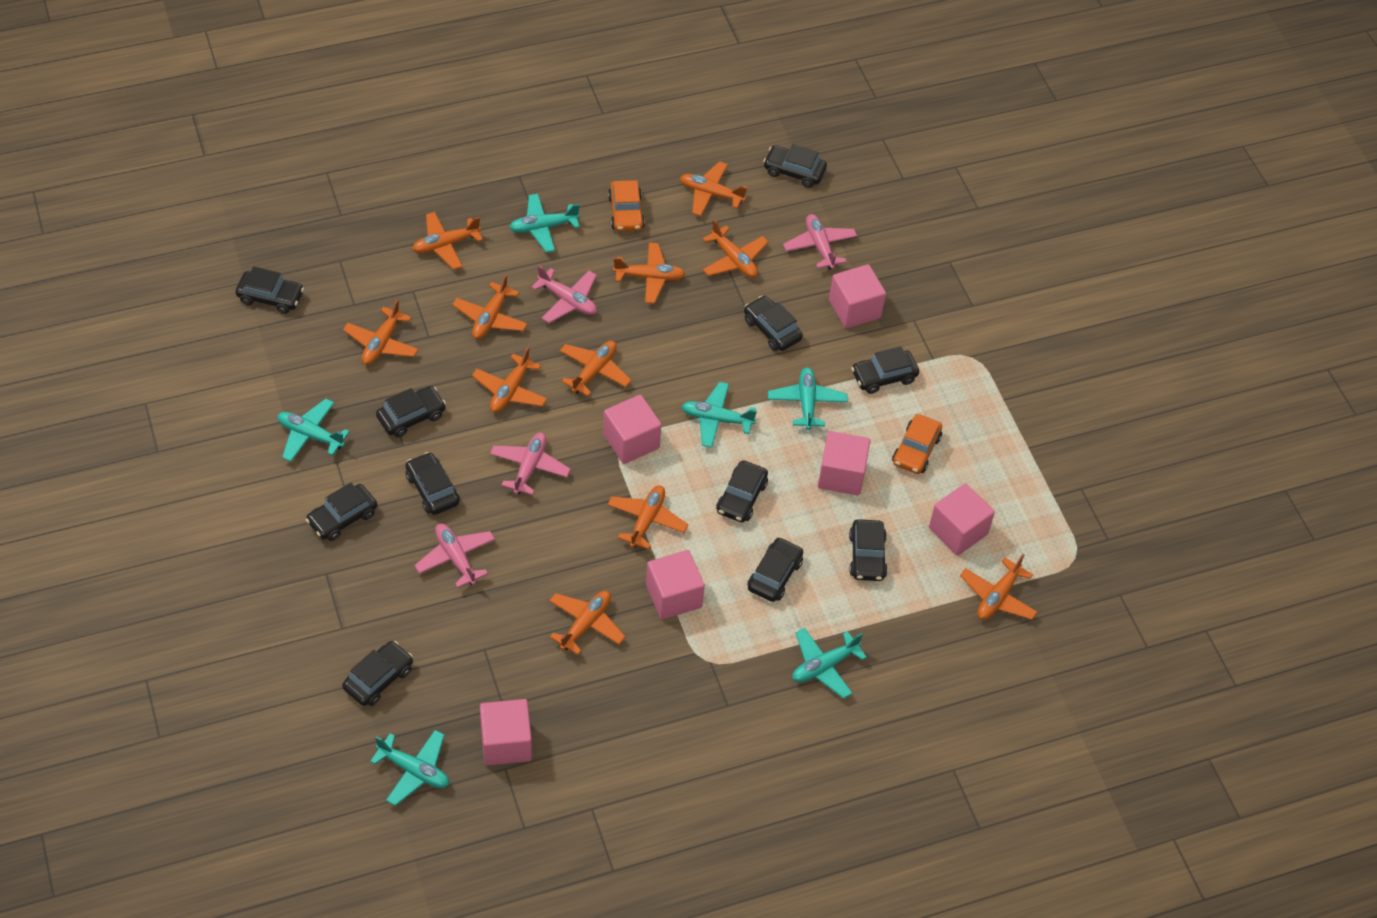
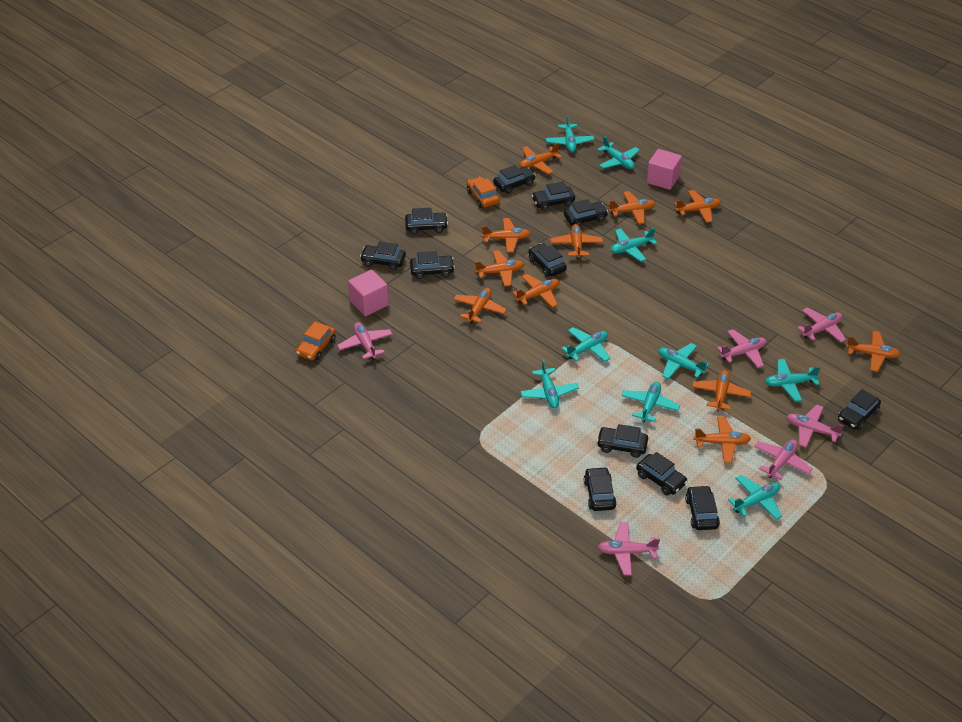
black car: 11 -> 12
pink cube: 6 -> 2
pink plane: 4 -> 6
turquoise plane: 6 -> 9

